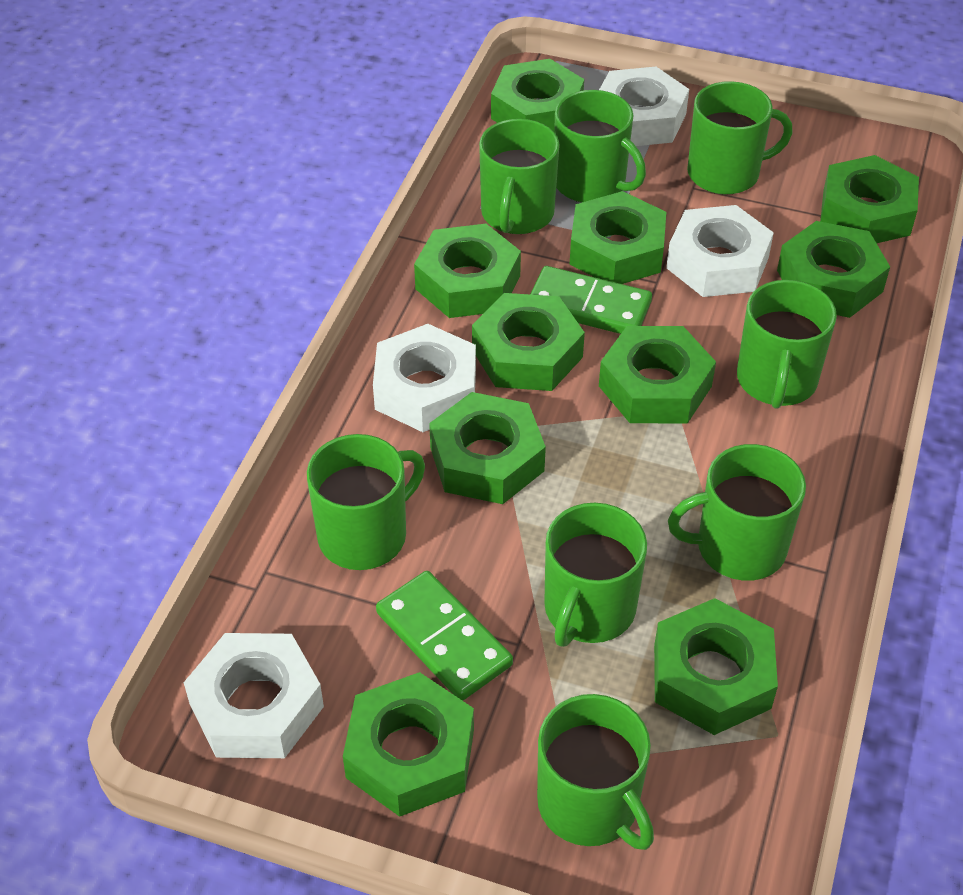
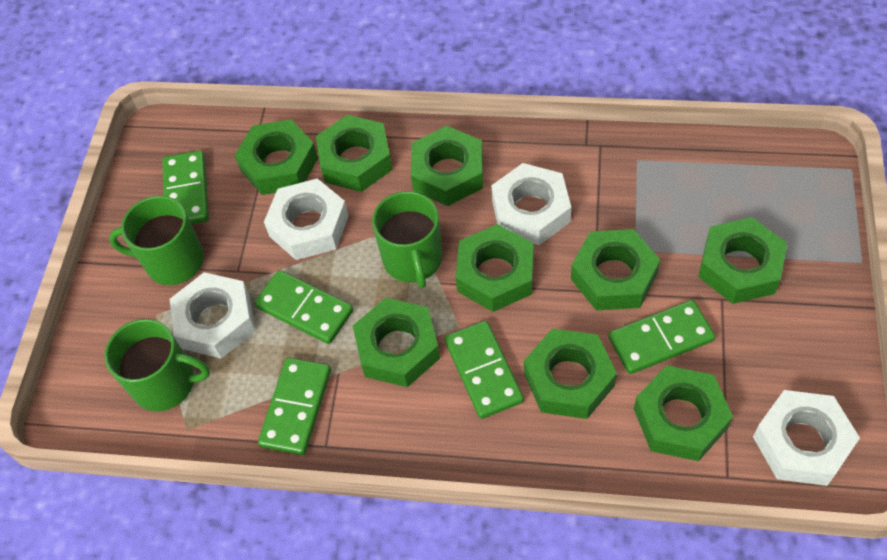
green domino: 2 -> 5
green mug: 8 -> 3
green nut: 10 -> 9

